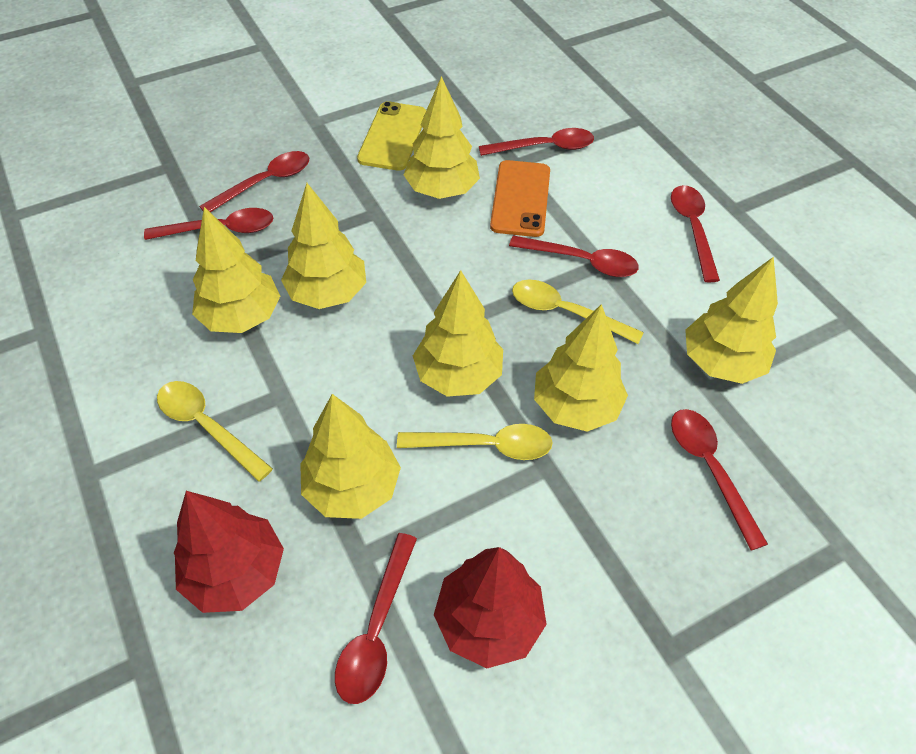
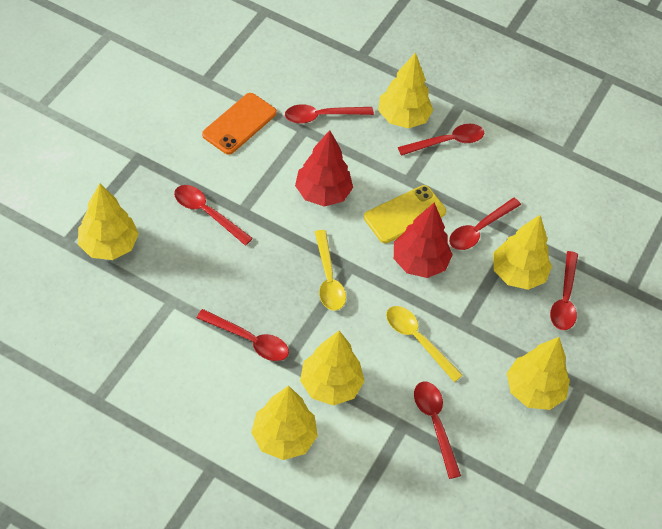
yellow spoon: 3 -> 2
yellow tree: 7 -> 6

